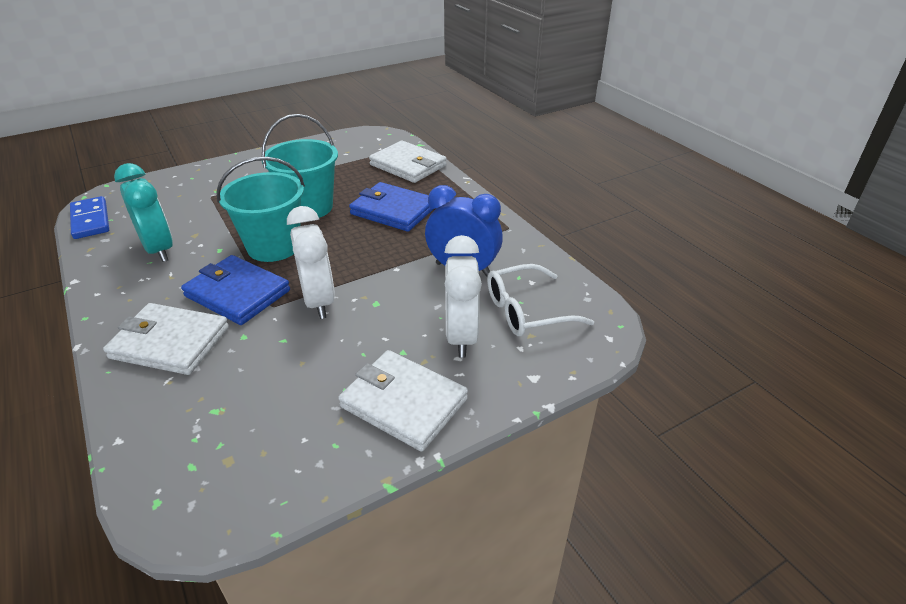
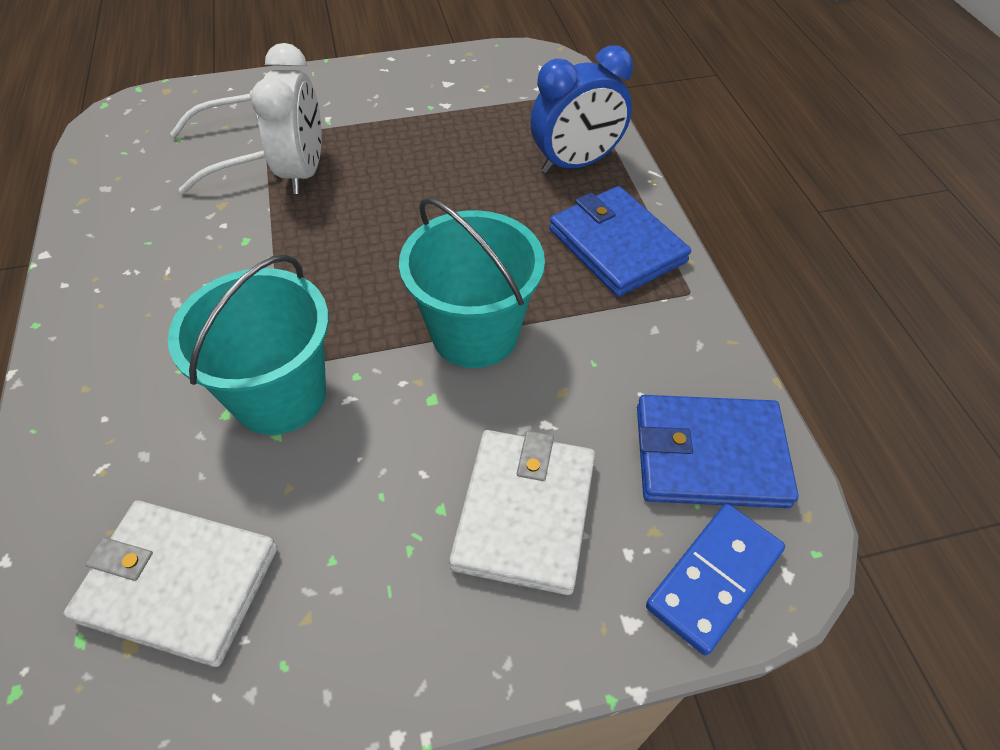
turquoise clock: 1 -> 0
white clock: 2 -> 1
white wallet: 3 -> 2

